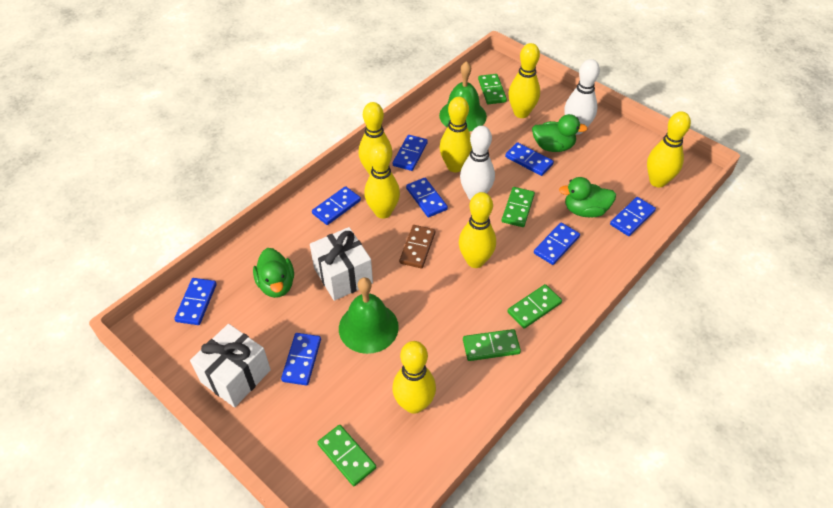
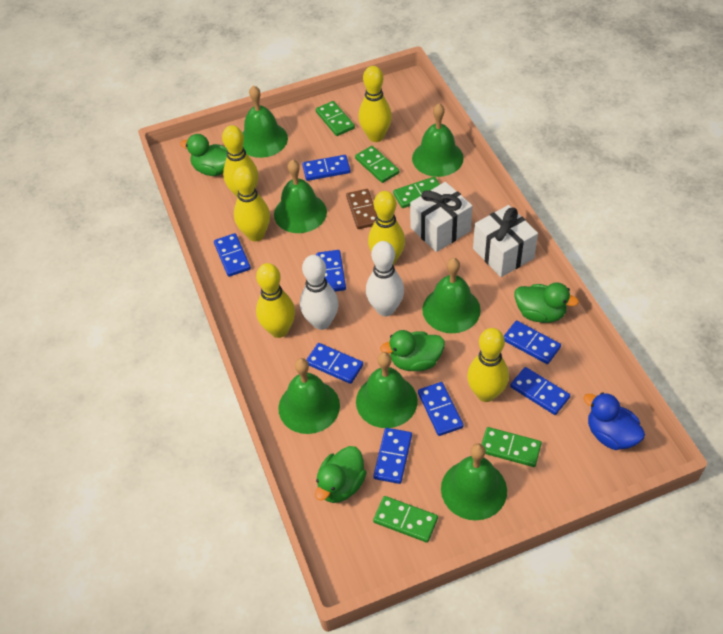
blue duck: 0 -> 1
green bell: 2 -> 7
green duck: 3 -> 4
yellow bowling pin: 7 -> 6

